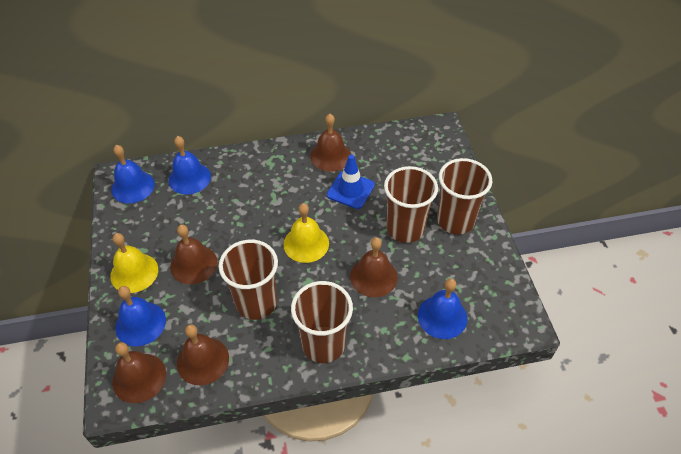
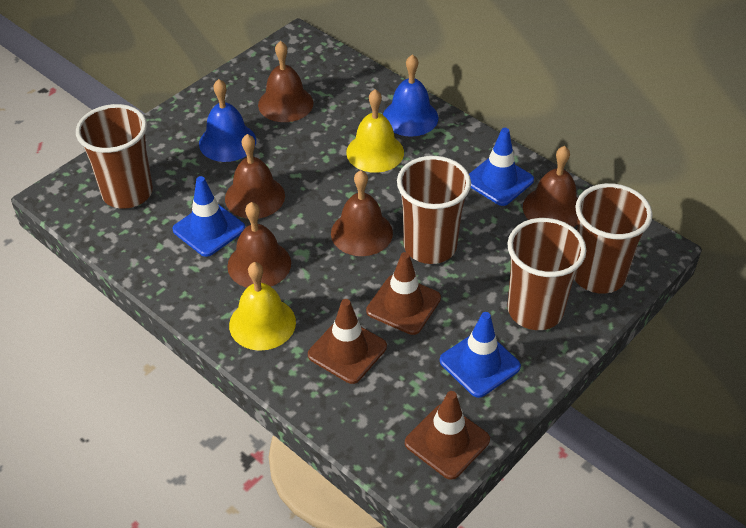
blue bell: 4 -> 2
blue traffic cone: 1 -> 3
brown traffic cone: 0 -> 3

